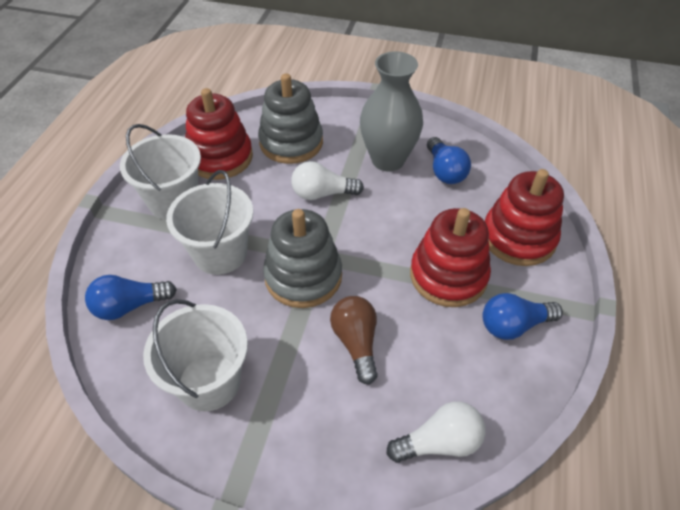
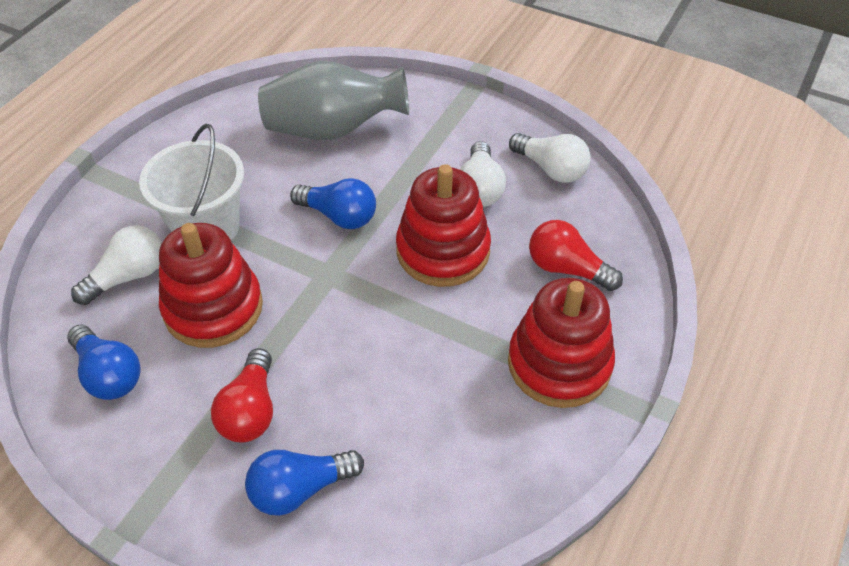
brown light bulb: 1 -> 0
grey stacking toy: 2 -> 0
red light bulb: 0 -> 2
white bucket: 3 -> 1
white light bulb: 2 -> 3

